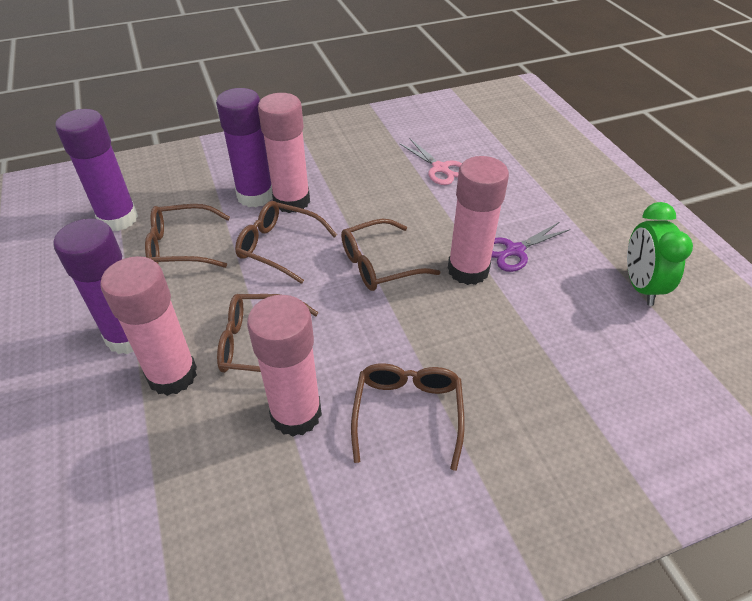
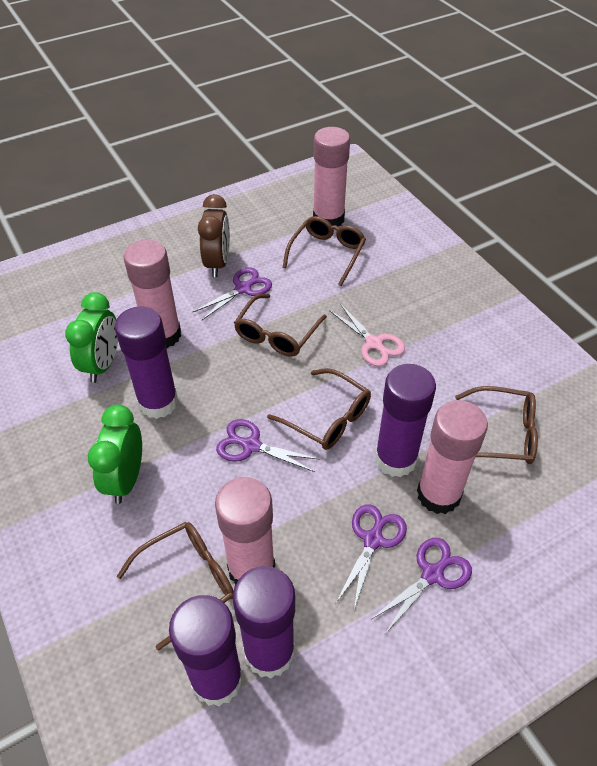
brown clock: 0 -> 1
green clock: 1 -> 2
purple glue stick: 3 -> 4
purple scissors: 1 -> 4

